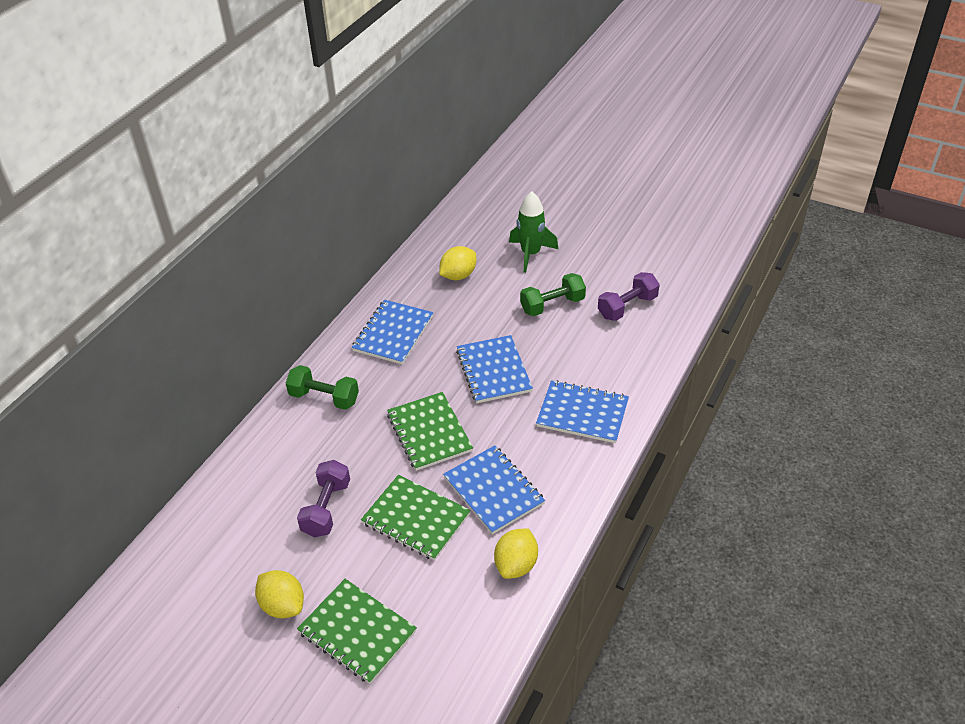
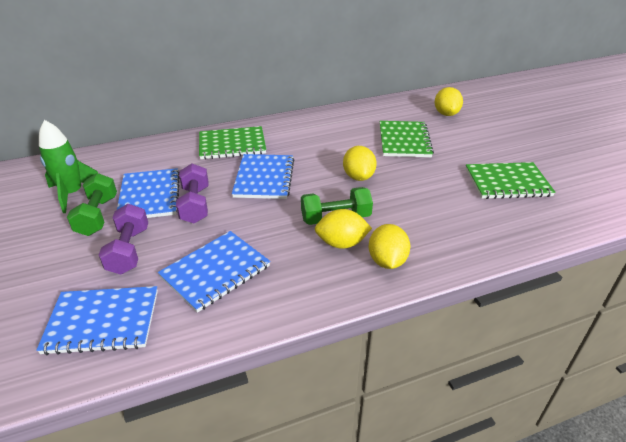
yellow lemon: 3 -> 4

